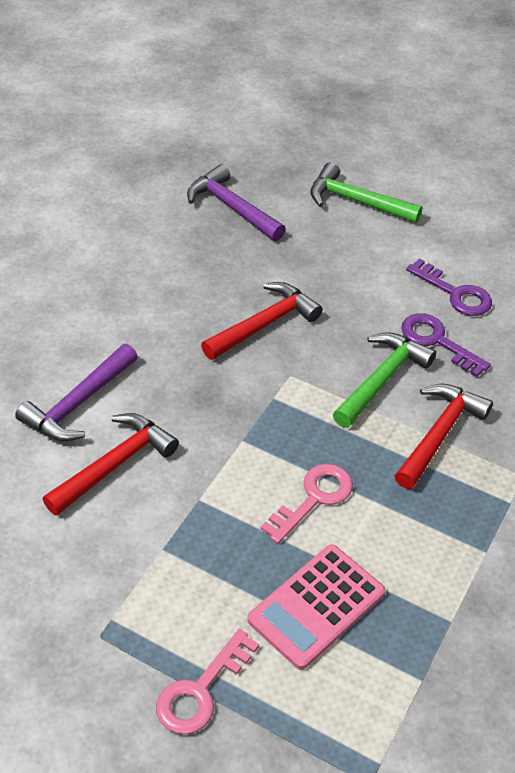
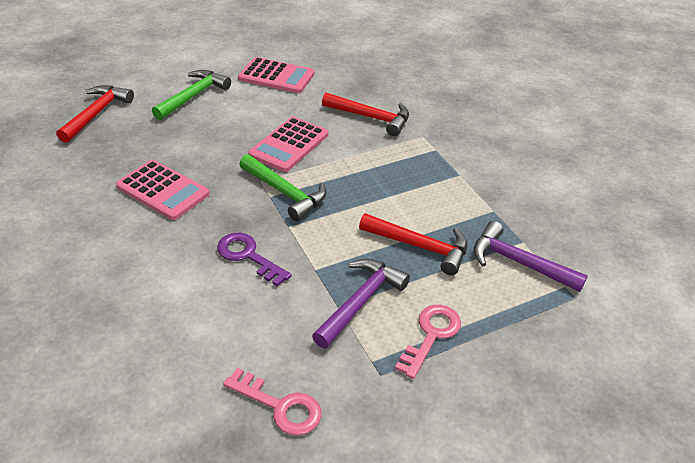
pink calculator: 1 -> 3
purple key: 2 -> 1

